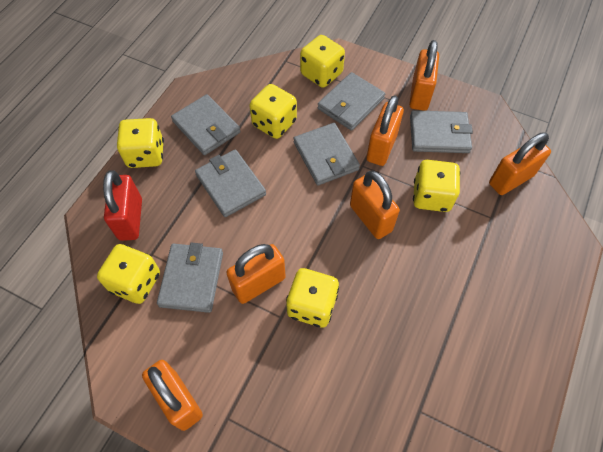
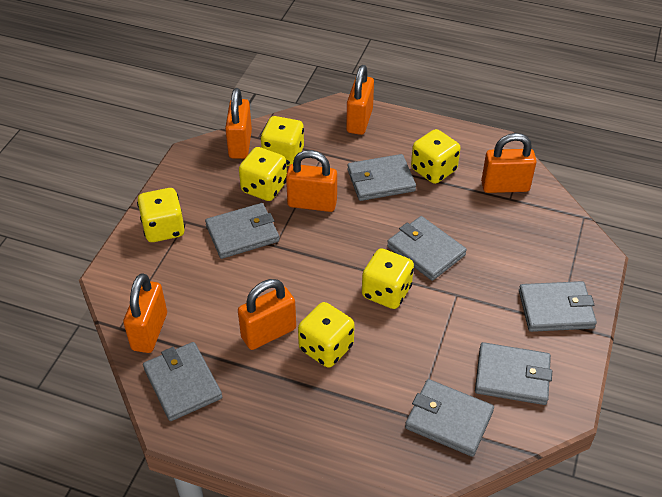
grey wallet: 6 -> 7
red padlock: 1 -> 0

